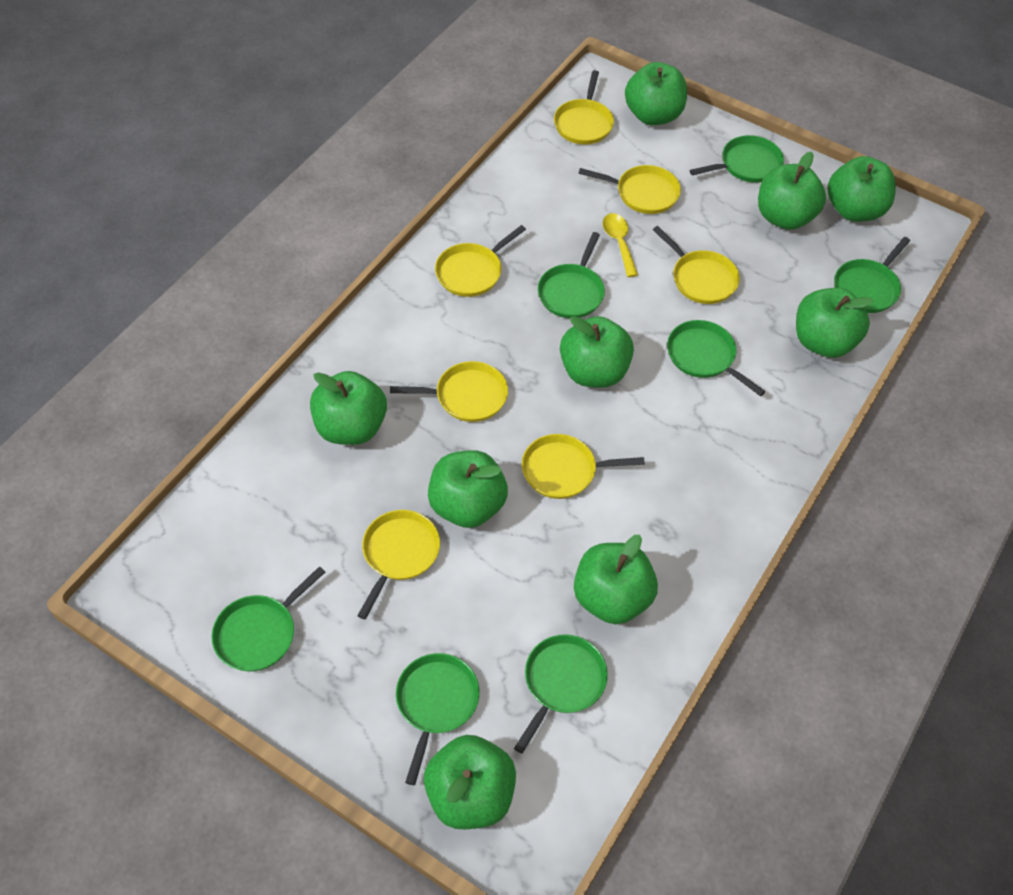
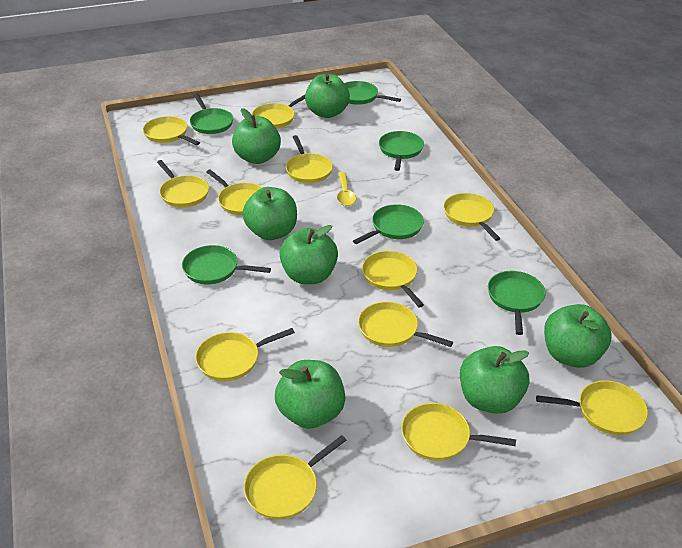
green apple: 9 -> 7
green pan: 7 -> 6
yellow pan: 7 -> 12

